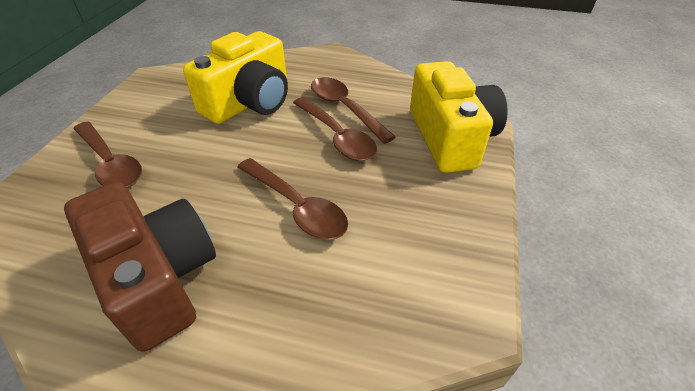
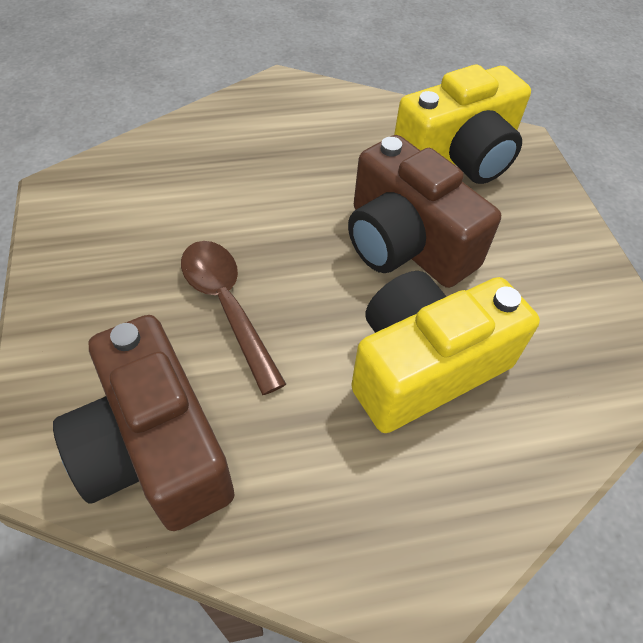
brown camera: 1 -> 2
brown spoon: 4 -> 1

